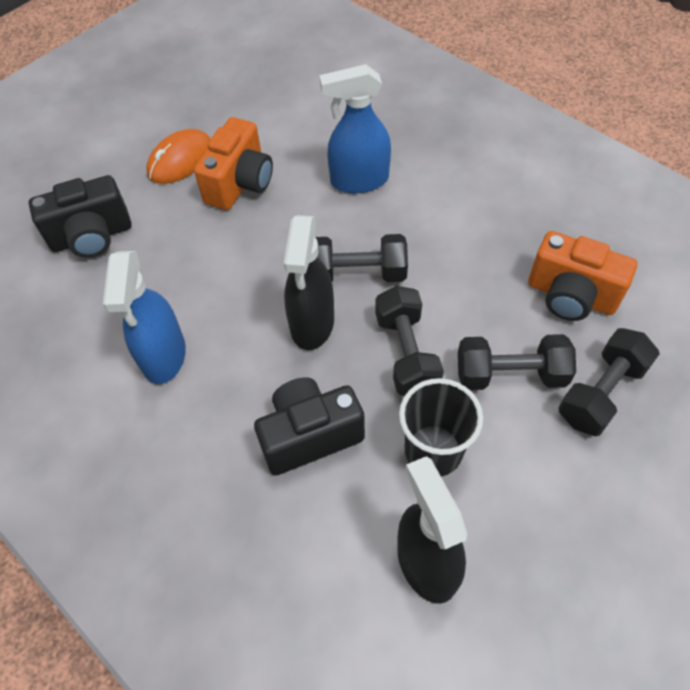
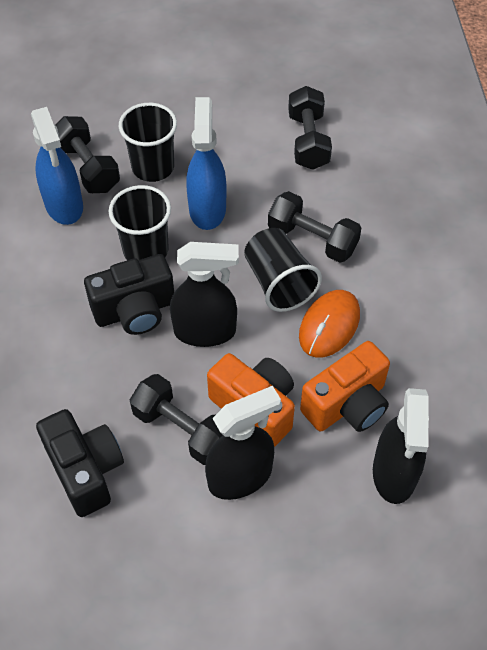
black cup: 1 -> 3
black spray bottle: 2 -> 3

